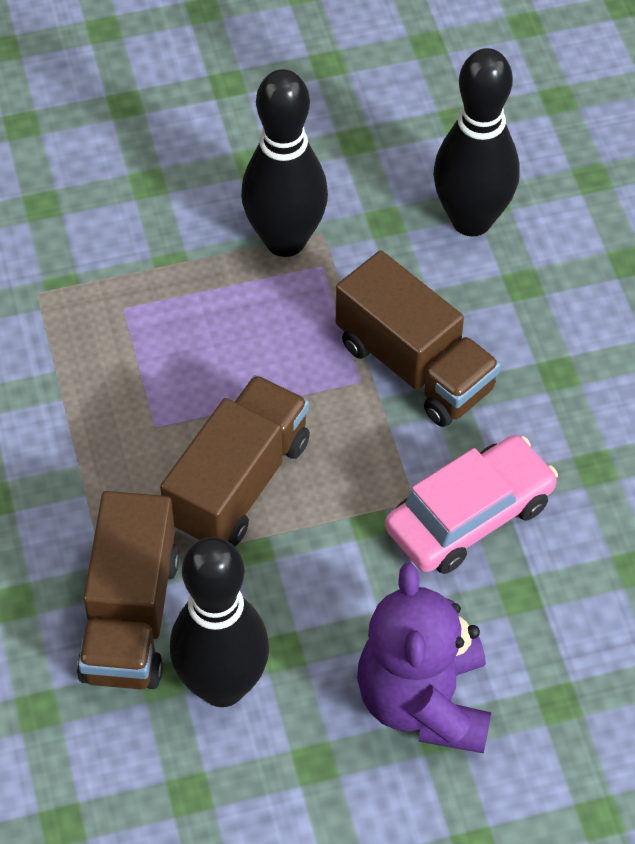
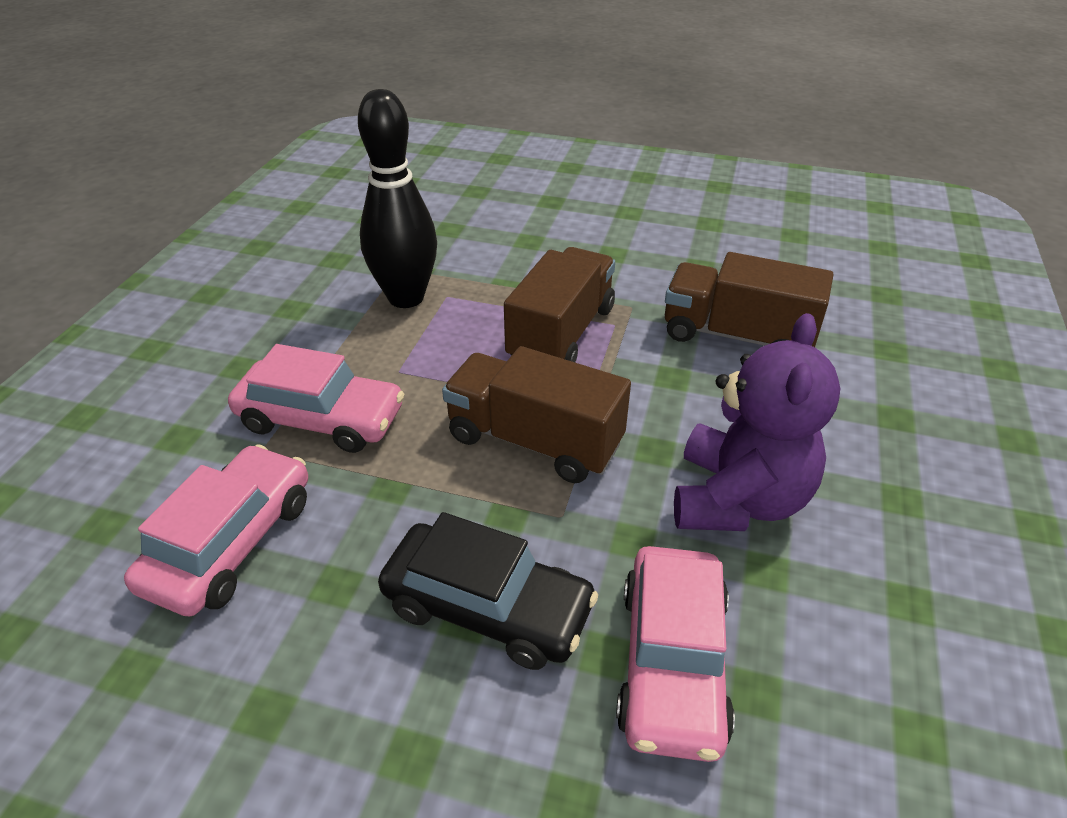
black bowling pin: 3 -> 1
black car: 0 -> 1
pink car: 1 -> 3

